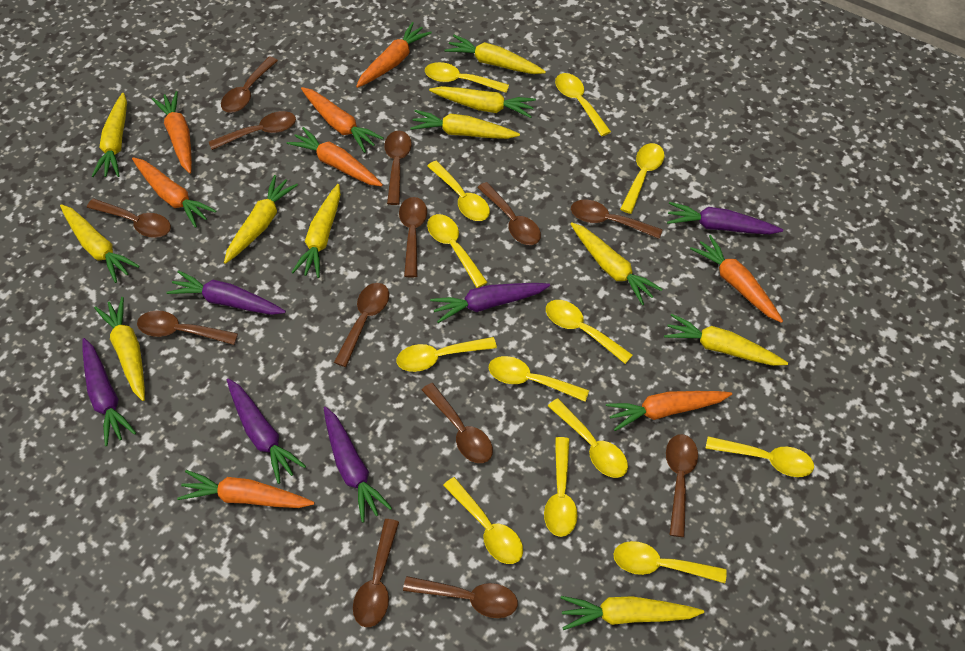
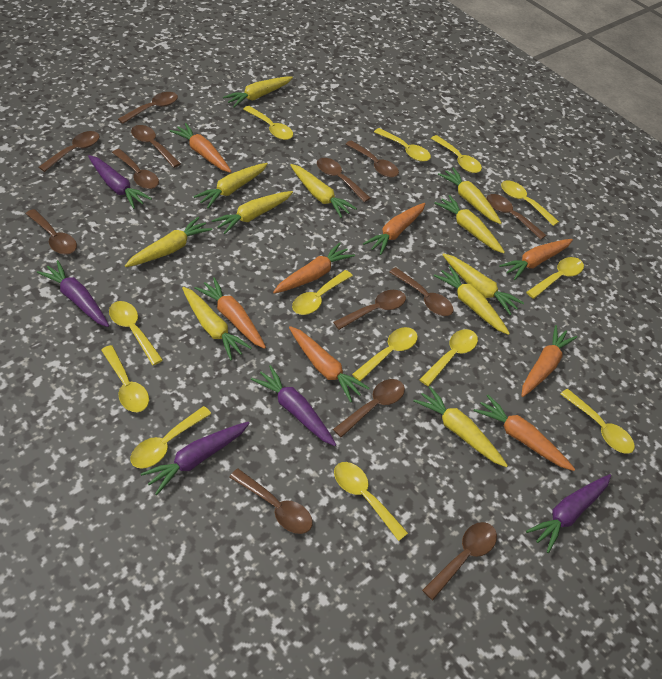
purple carrot: 6 -> 5

